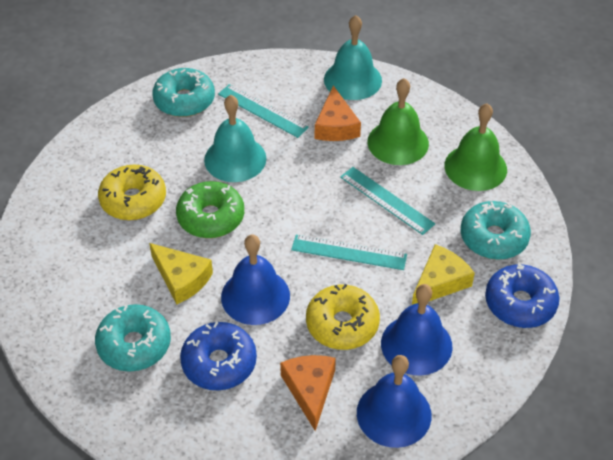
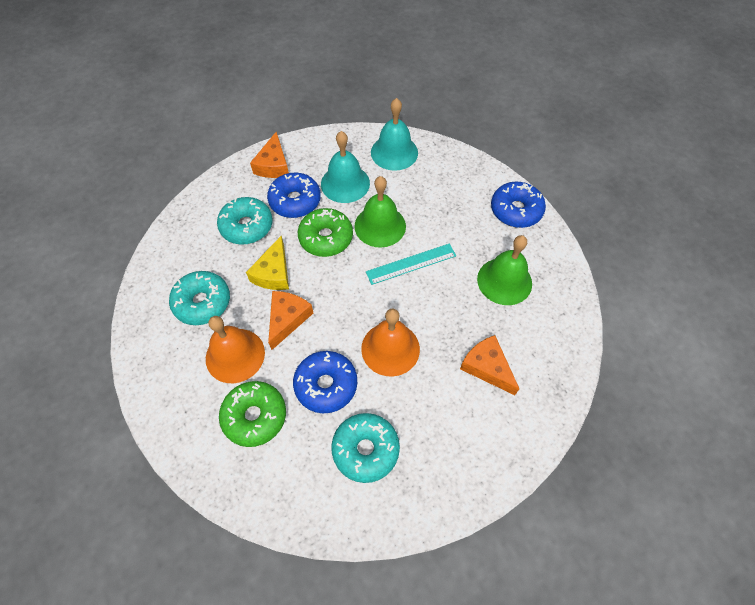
blue bell: 3 -> 0
blue donut: 2 -> 3
green donut: 1 -> 2
orange bell: 0 -> 2
orange cheese: 2 -> 3
turquoise ruler: 3 -> 1
yellow cheese: 2 -> 1
yellow donut: 2 -> 0

